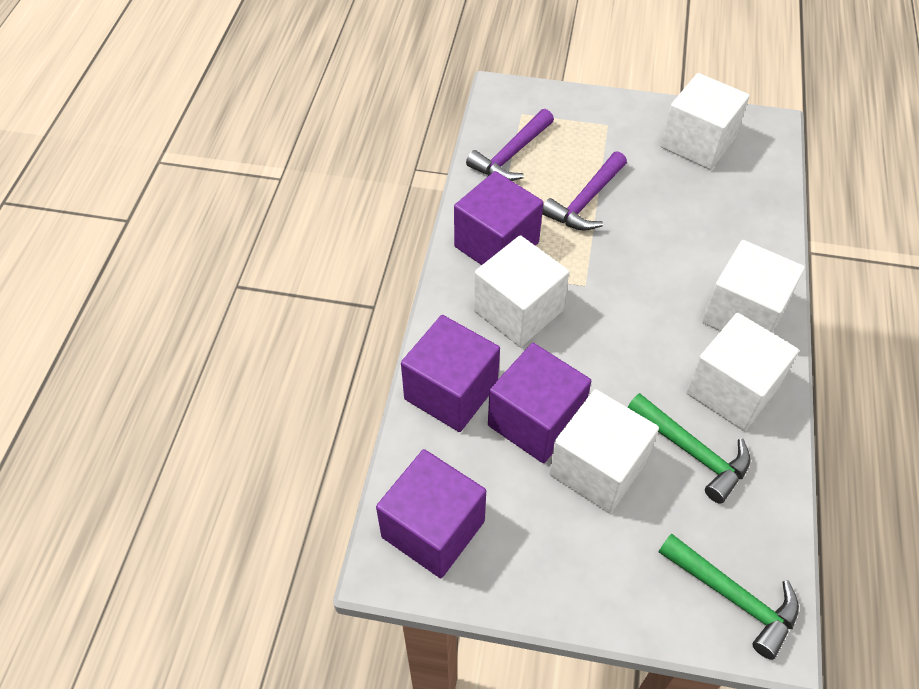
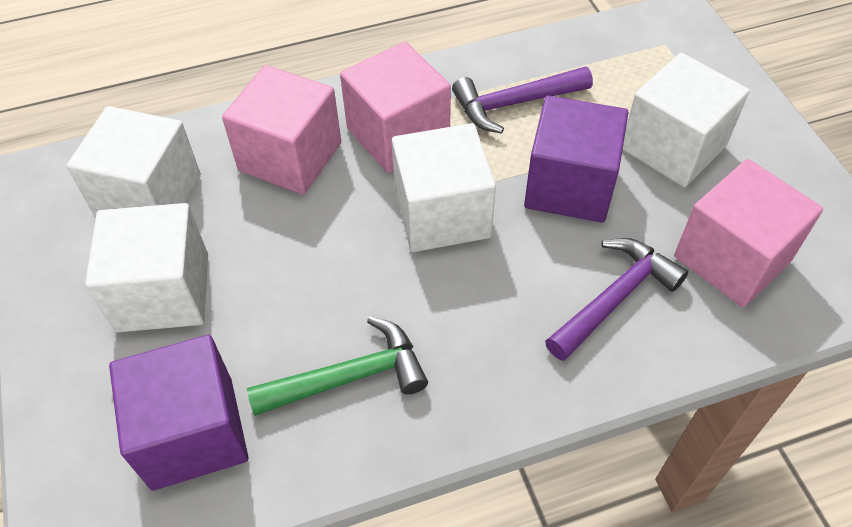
green hammer: 2 -> 1
pink cube: 0 -> 3
purple cube: 4 -> 2
white cube: 5 -> 4

